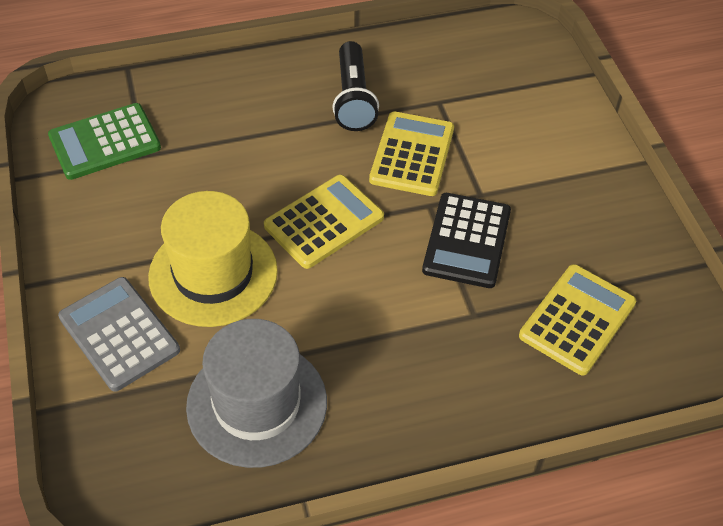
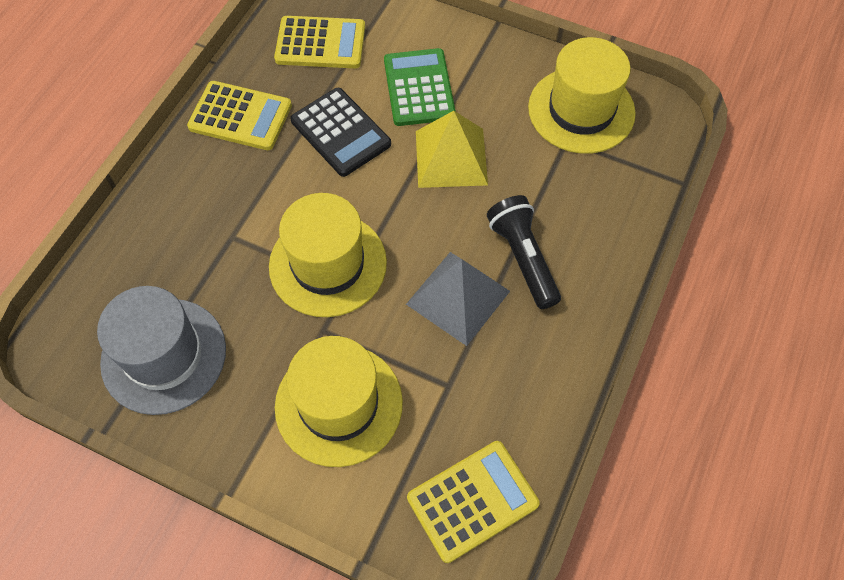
grey calculator: 1 -> 0
grey pyramid: 0 -> 1
yellow hat: 1 -> 3
yellow pyramid: 0 -> 1

